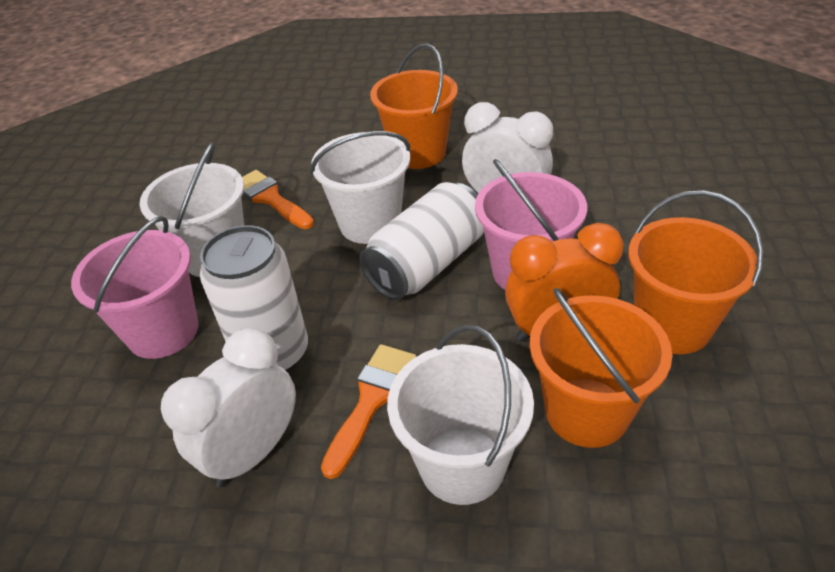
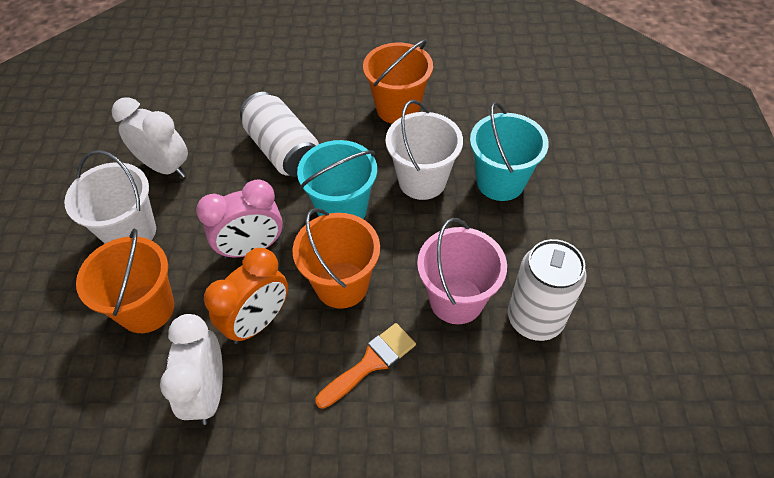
orange brush: 2 -> 1
pink bucket: 2 -> 1
pink clock: 0 -> 1
turquoise bucket: 0 -> 2
white bucket: 3 -> 2

